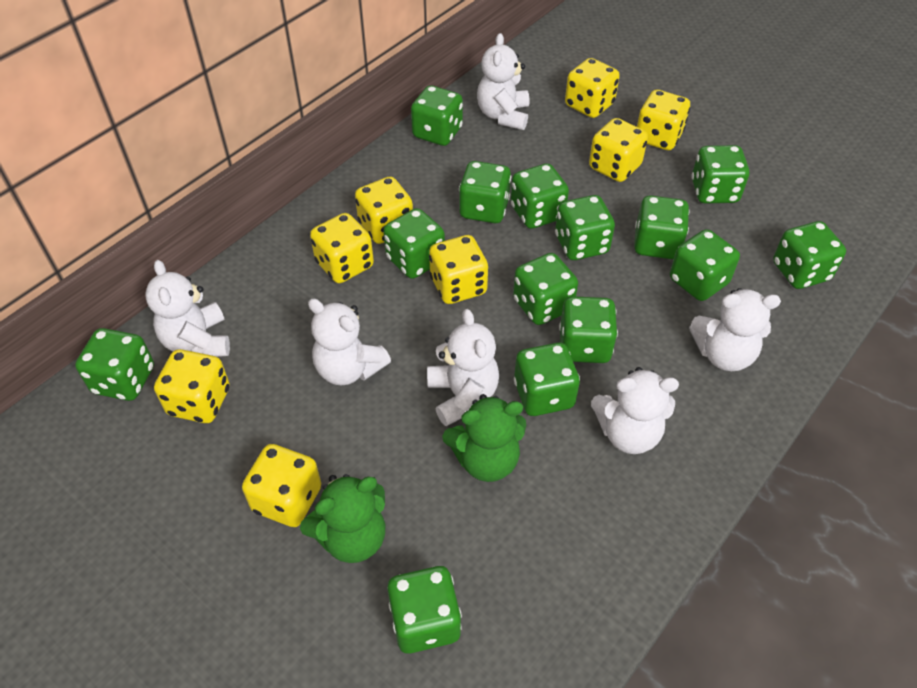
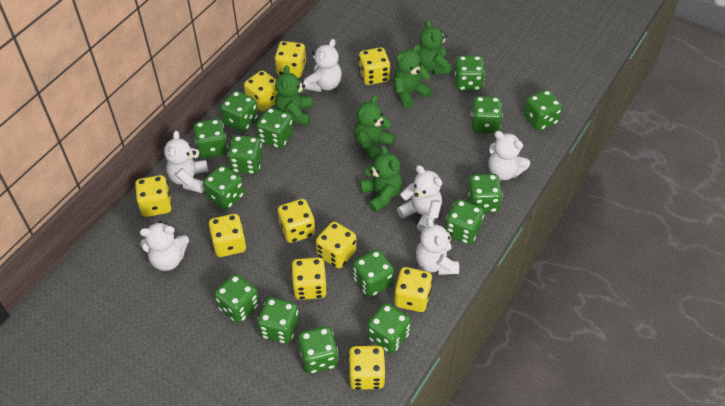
green dice: 14 -> 15
green teddy bear: 2 -> 5
yellow dice: 8 -> 10

